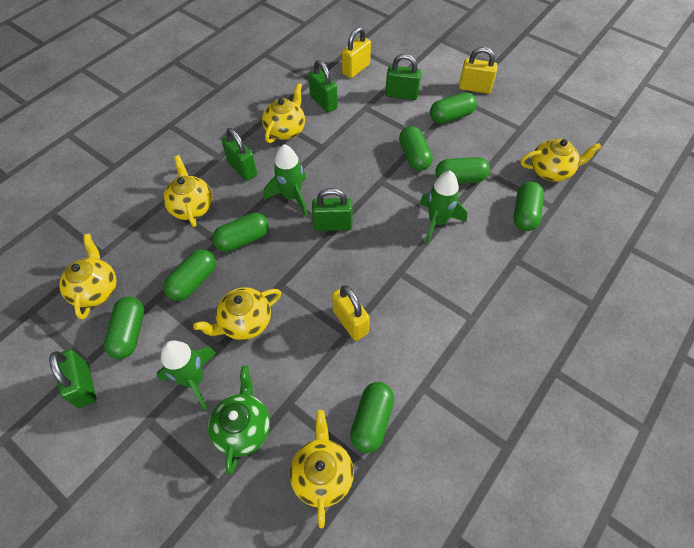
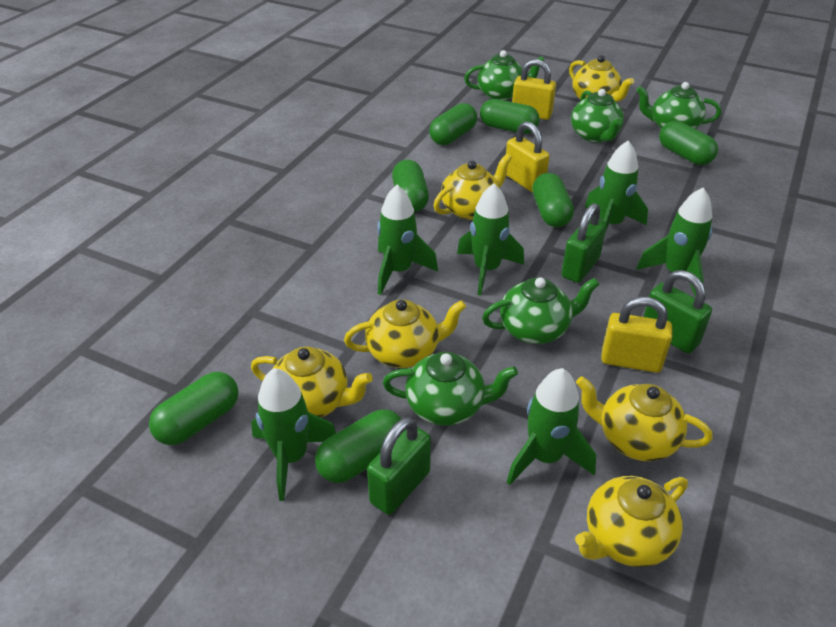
green capsule: 8 -> 7
green padlock: 5 -> 3
green rocket: 3 -> 6
green teapot: 1 -> 5

